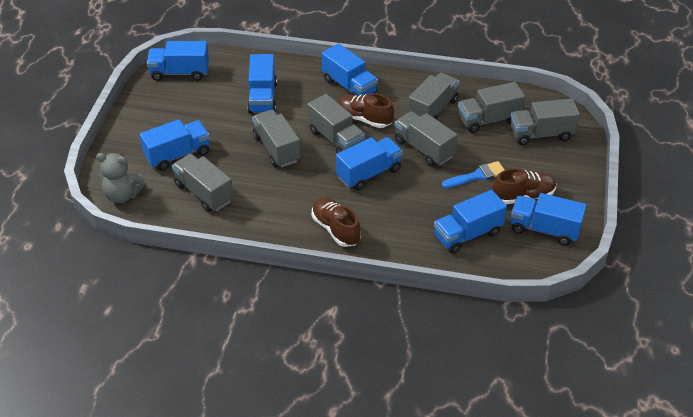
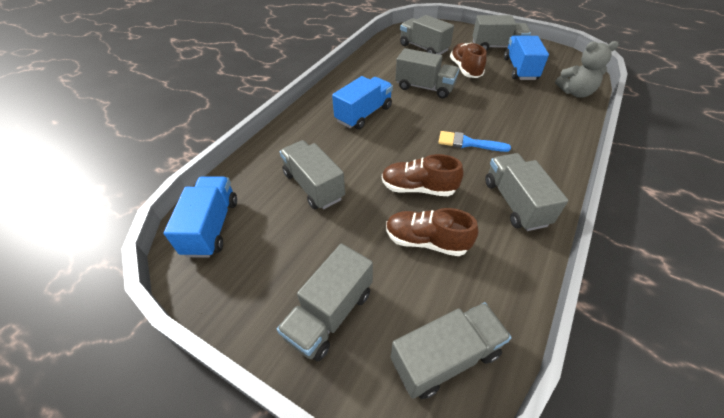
blue truck: 7 -> 3

